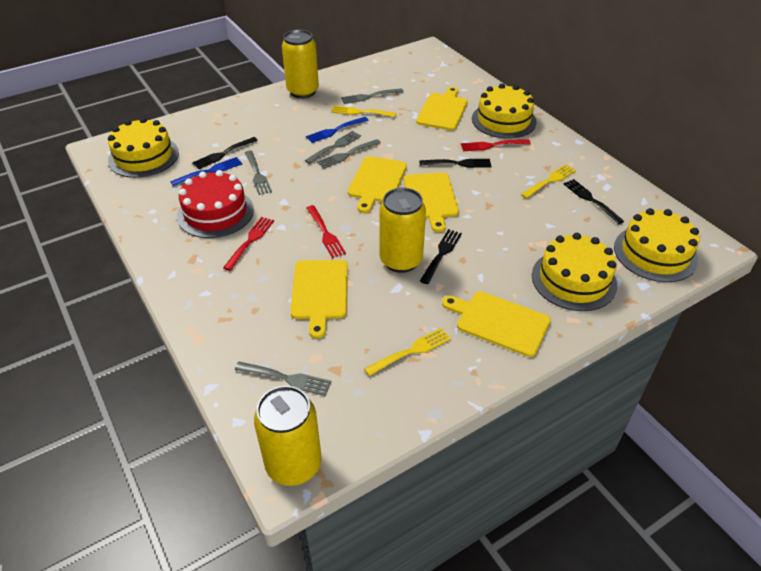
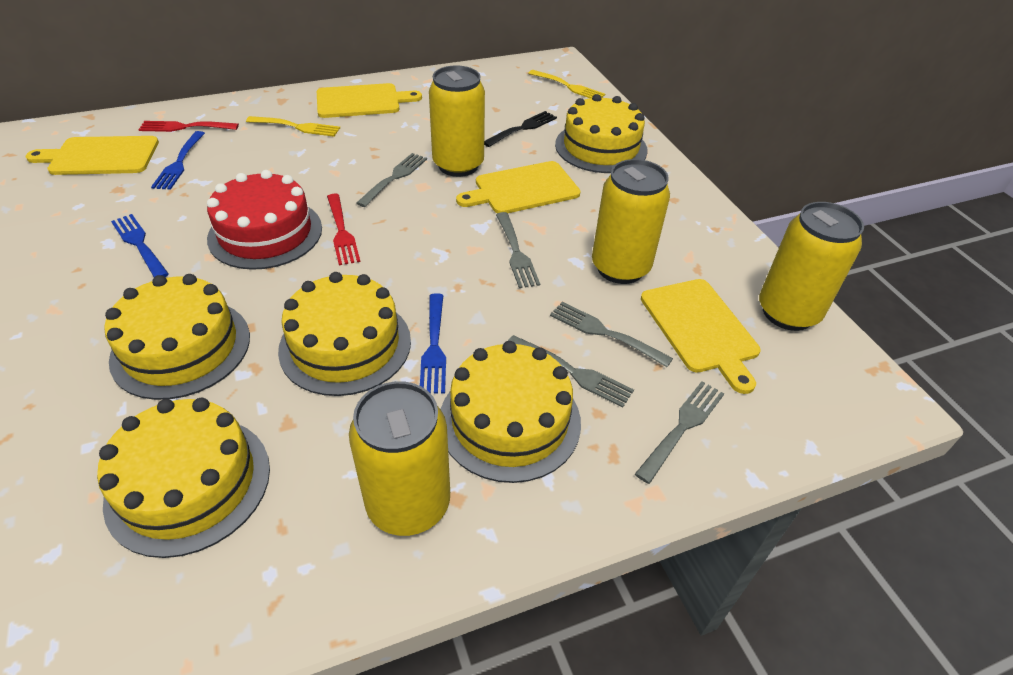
black fork: 4 -> 1
blue fork: 2 -> 3
red fork: 3 -> 2
yellow cake: 4 -> 5
yellow can: 3 -> 4
yellow cutting board: 5 -> 4
yellow fork: 3 -> 2

